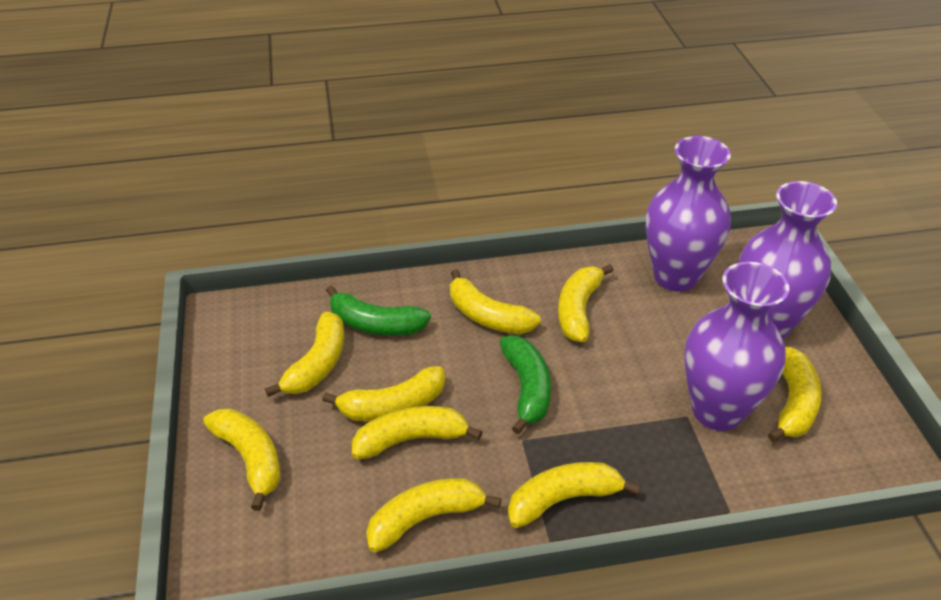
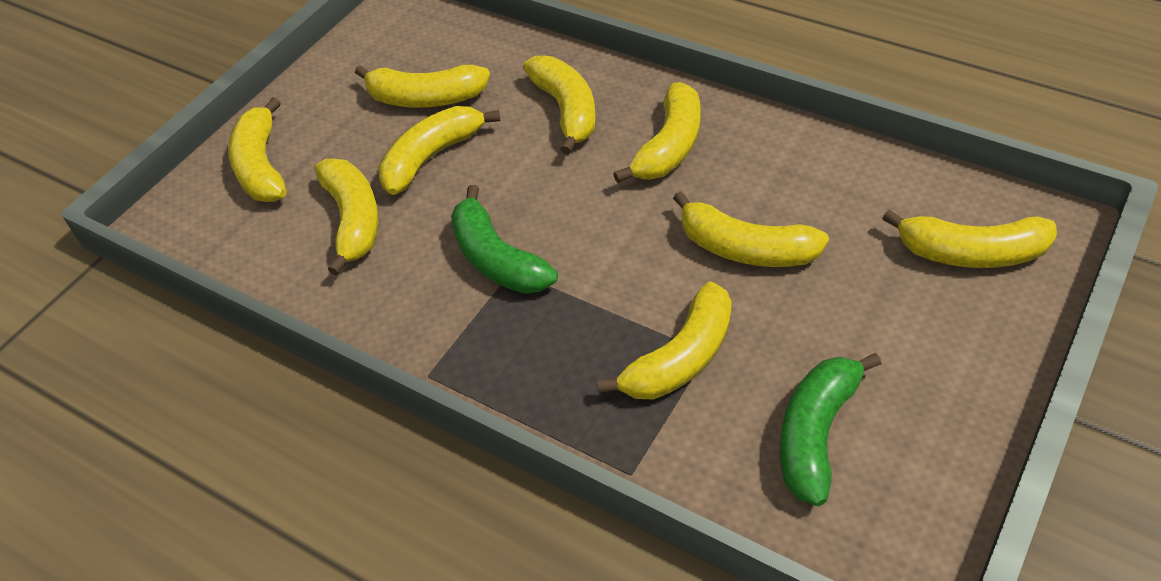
purple vase: 3 -> 0

